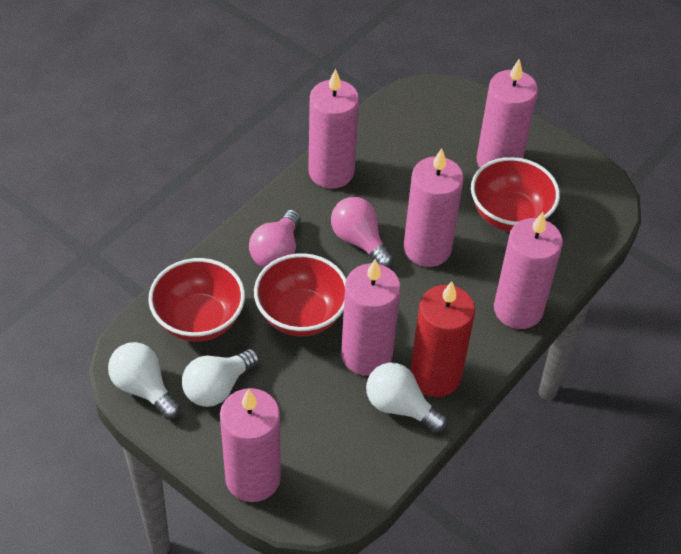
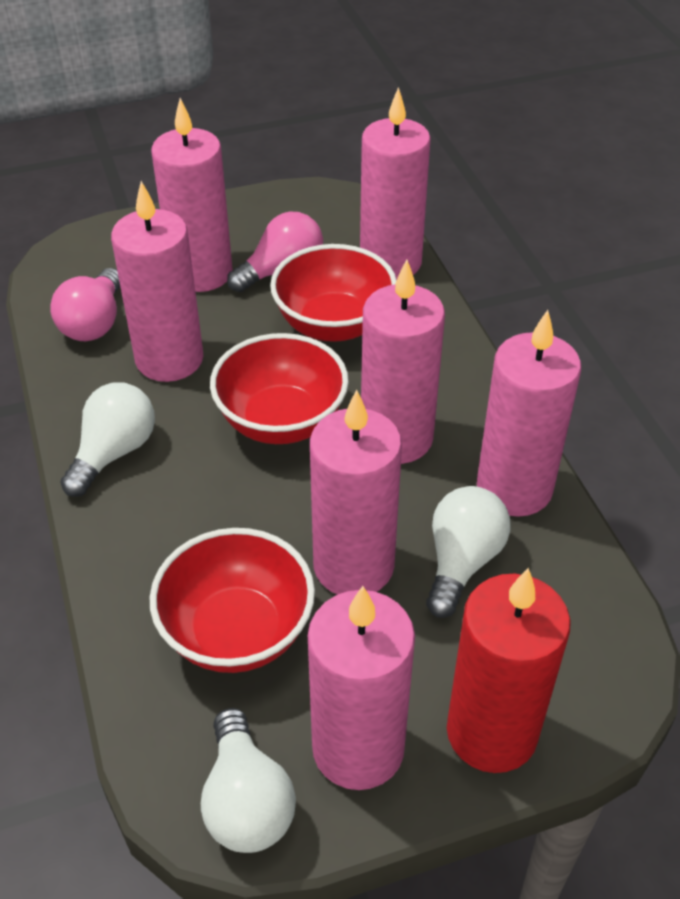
pink candle: 6 -> 7

